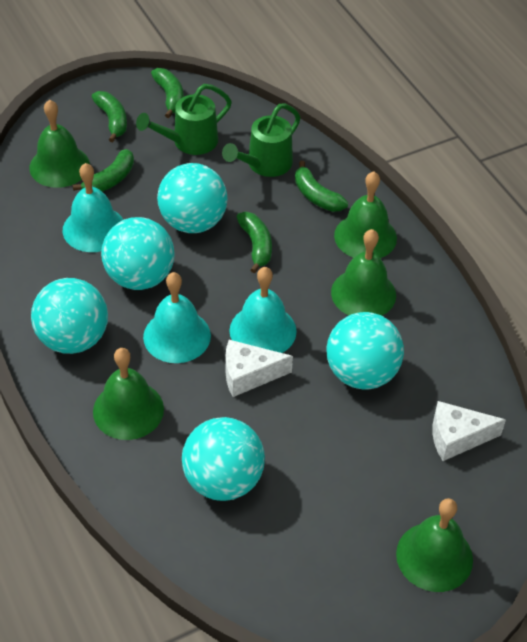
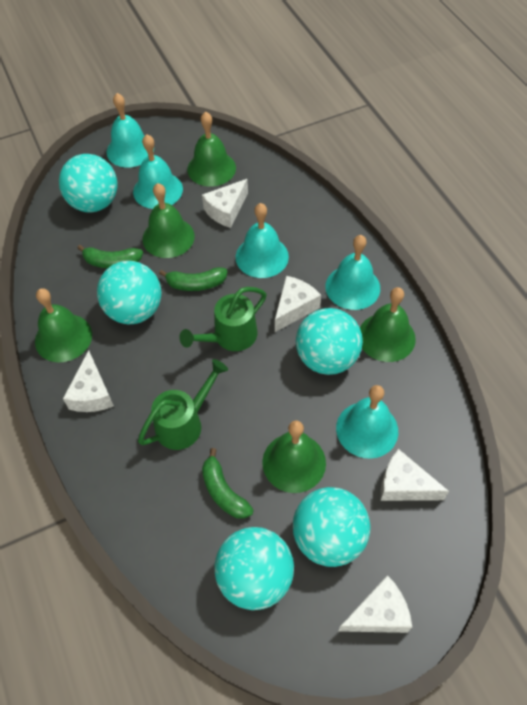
green banana: 5 -> 3
turquoise bell: 3 -> 5
white cheese: 2 -> 5

